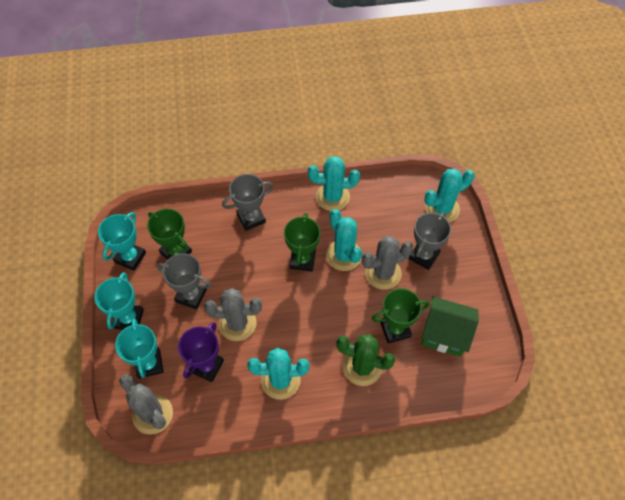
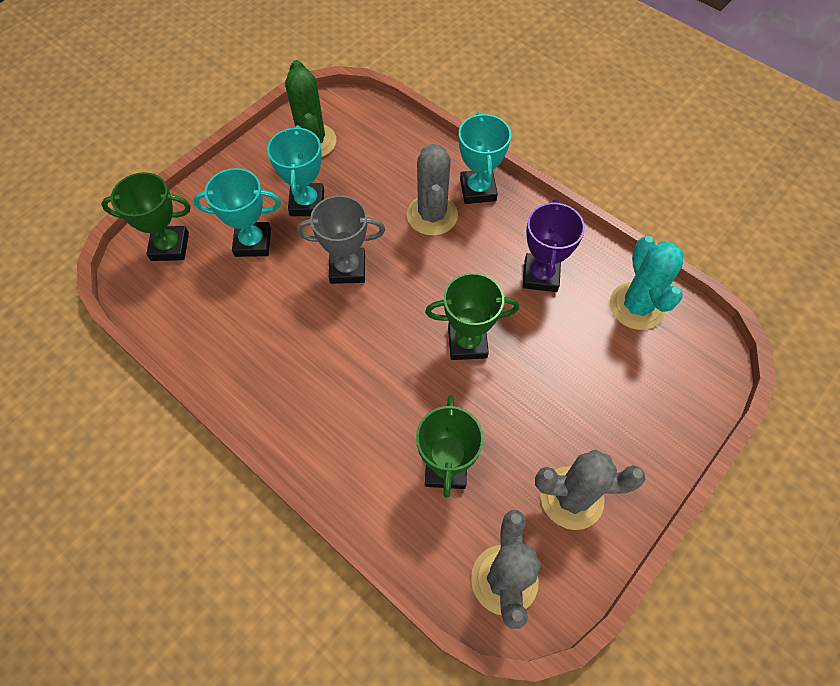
green house: 1 -> 0
grey trophy: 3 -> 1
turquoise cactus: 4 -> 1

